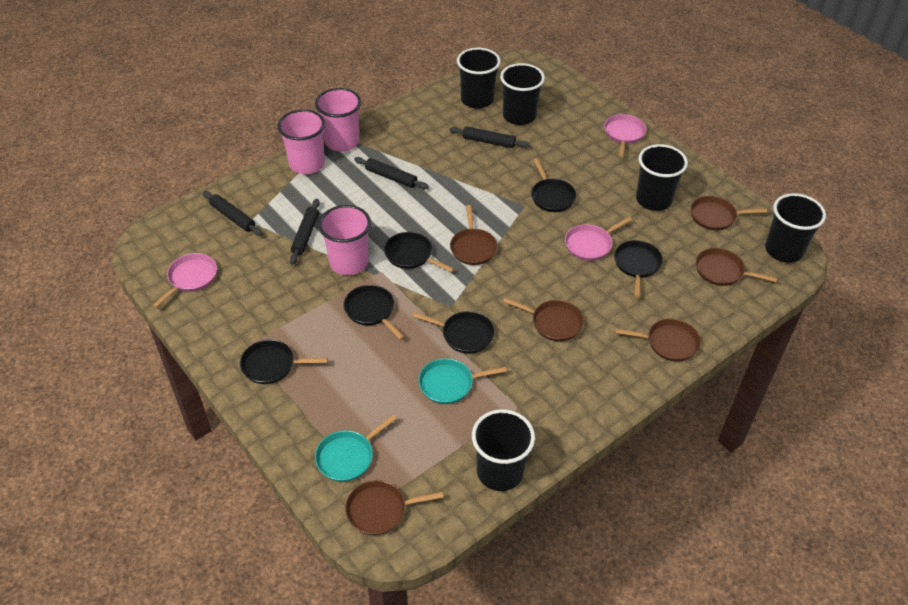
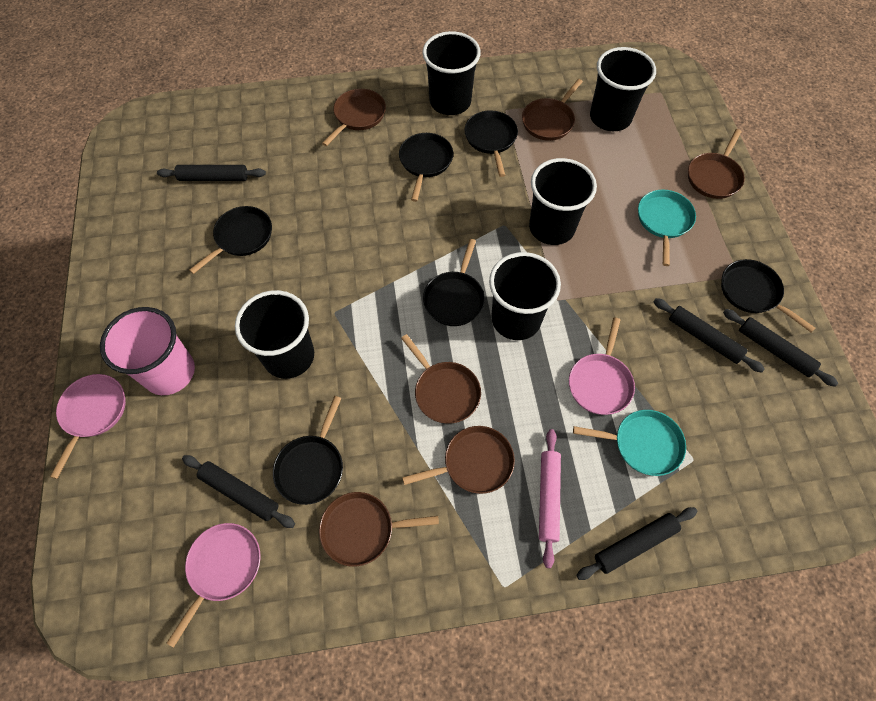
black rolling pin: 4 -> 5
pink cup: 3 -> 1
pink rolling pin: 0 -> 1

